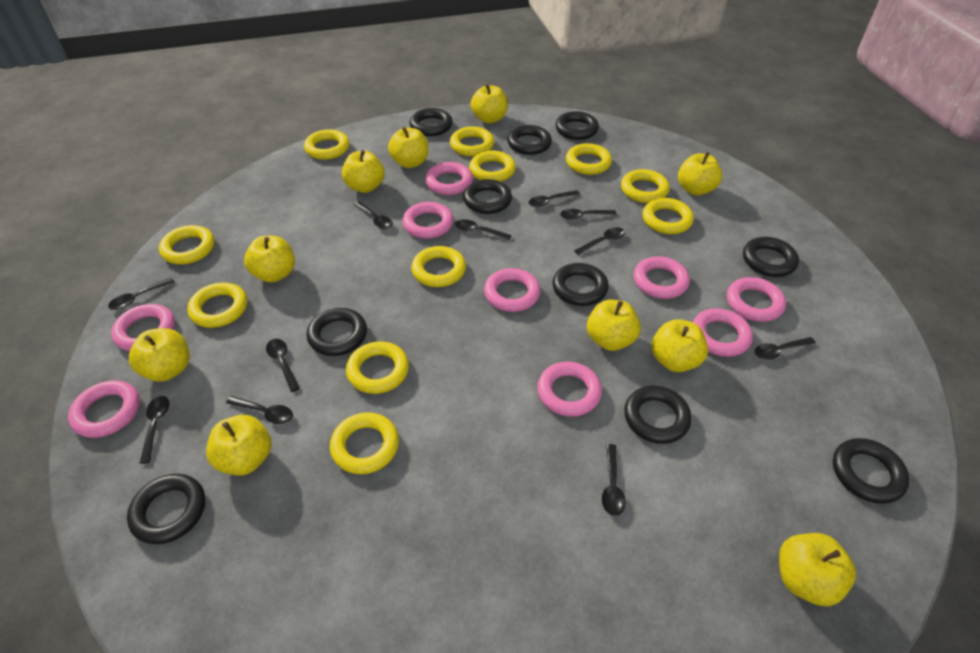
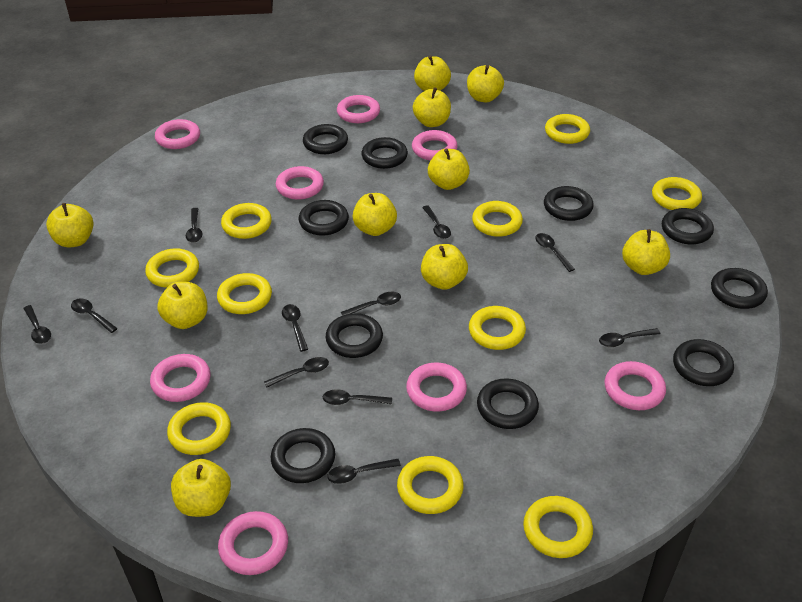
pink ring: 9 -> 8
yellow ring: 11 -> 10

